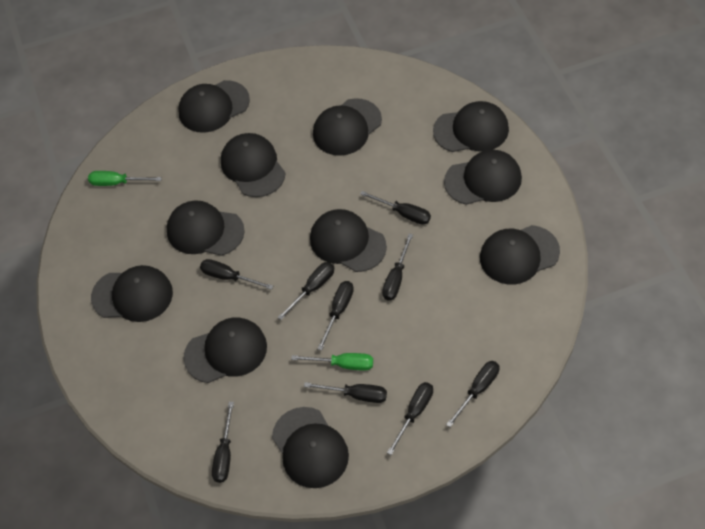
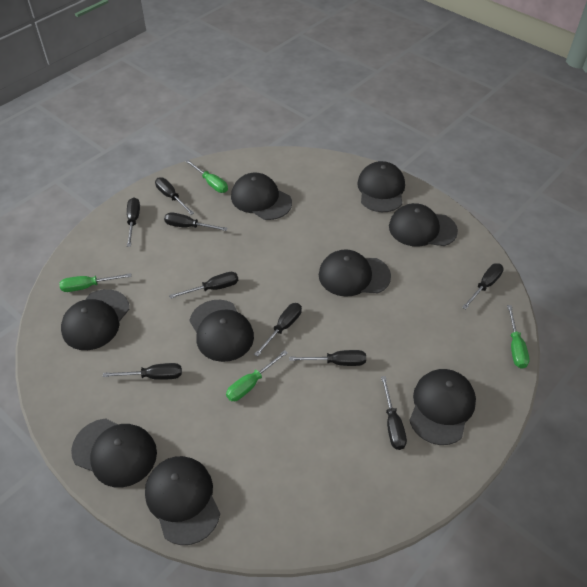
black cap: 11 -> 9
green screwdriver: 2 -> 4

